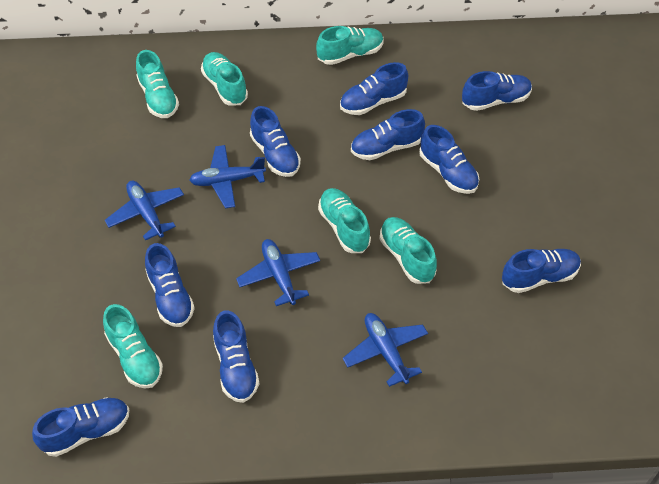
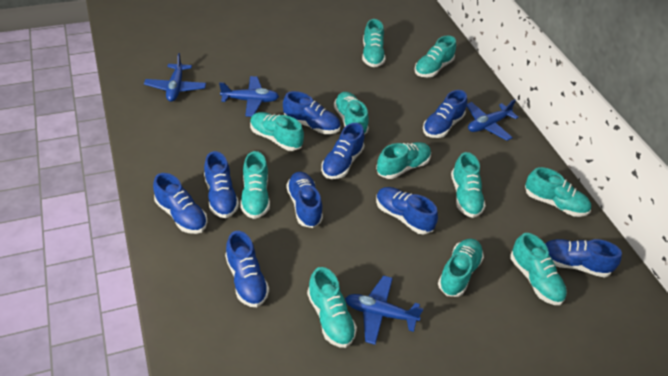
turquoise shoe: 6 -> 11

